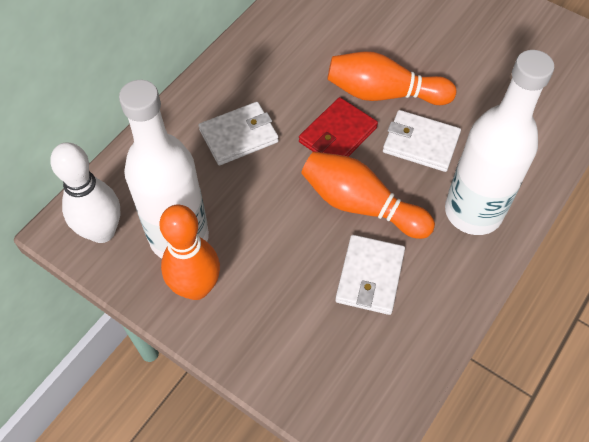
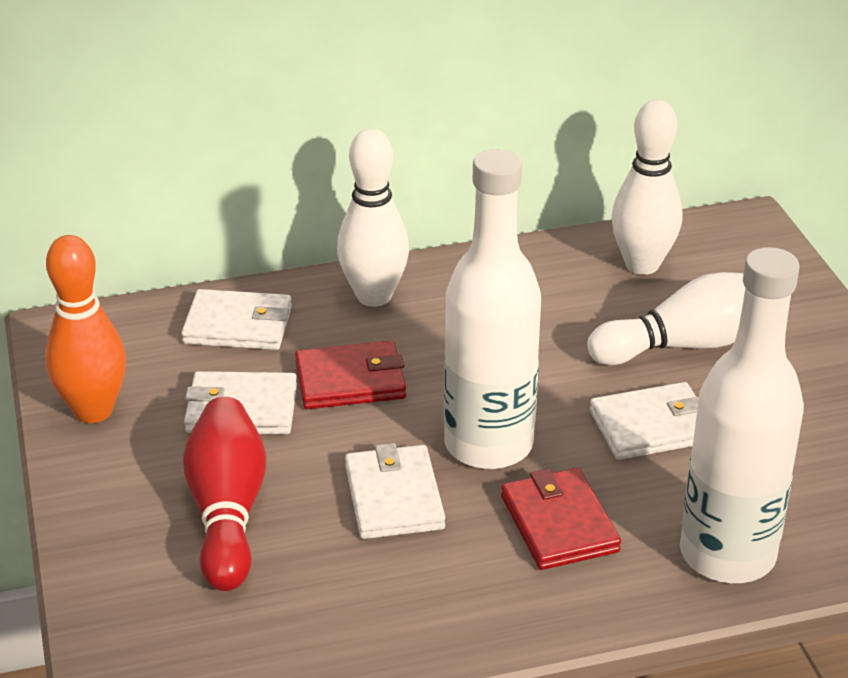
orange bowling pin: 3 -> 1
red bowling pin: 0 -> 1
red wallet: 1 -> 2
white bowling pin: 1 -> 3
white wallet: 3 -> 4

